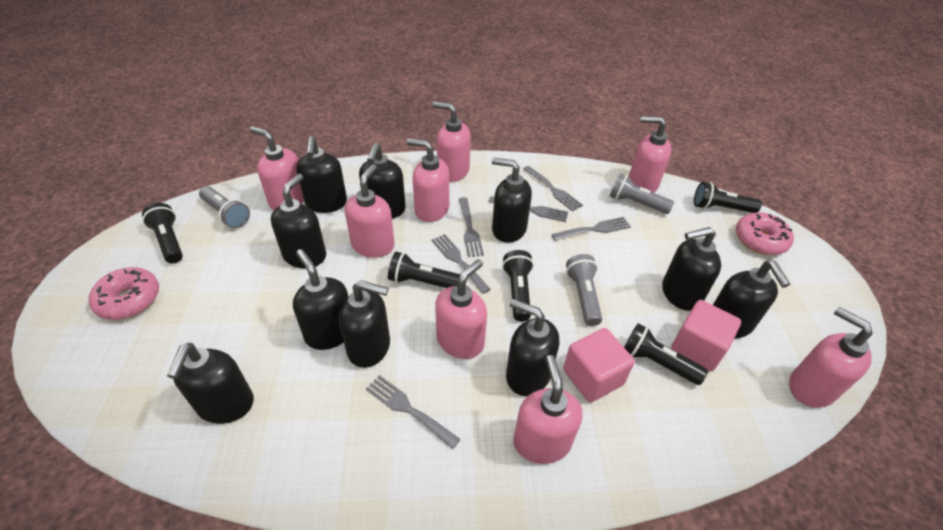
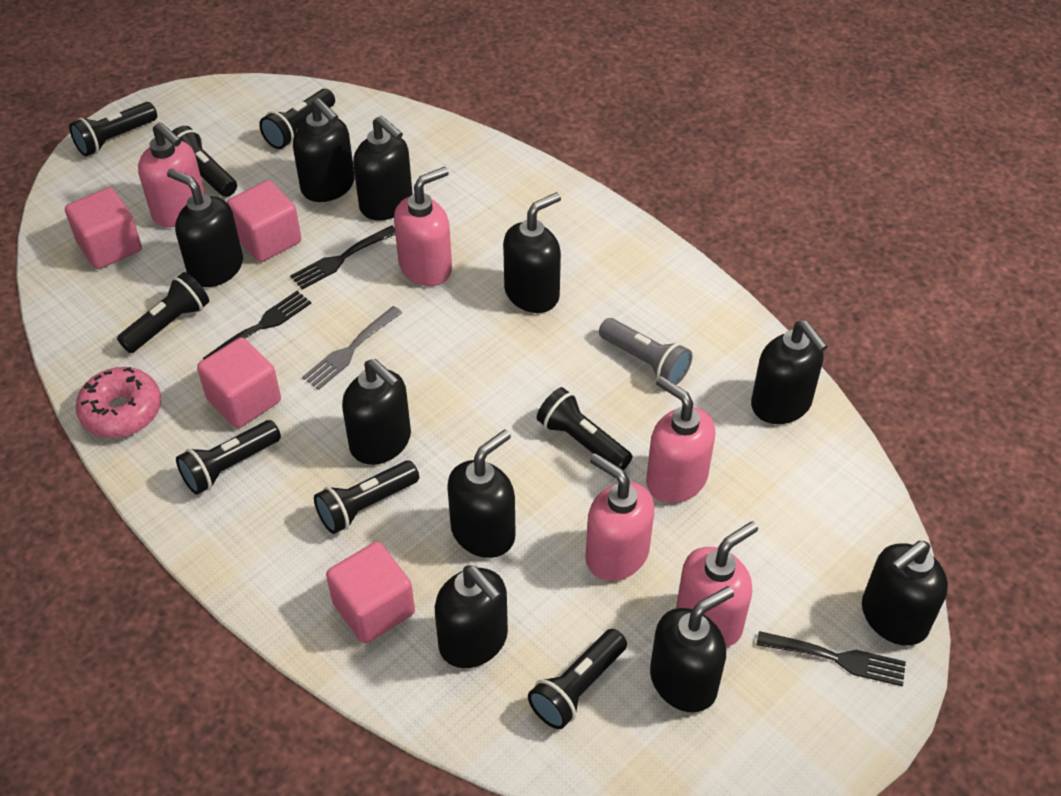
black flashlight: 5 -> 8
black fork: 0 -> 3
grey flashlight: 3 -> 1
grey fork: 6 -> 1
pink cube: 2 -> 4
pink donut: 2 -> 1
pink soap dispenser: 8 -> 5

